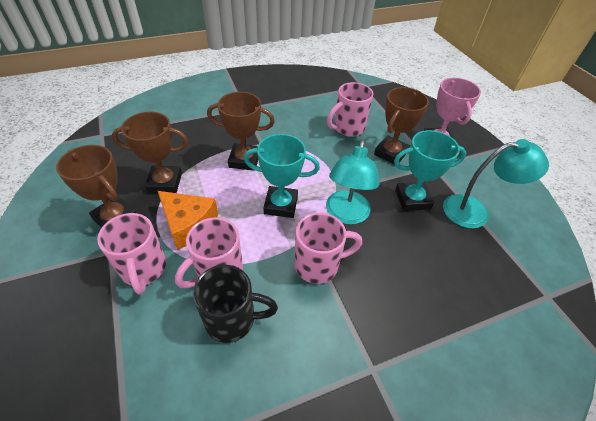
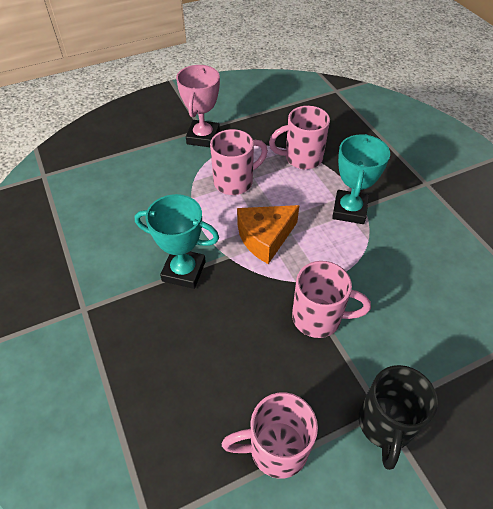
brown trophy: 4 -> 0
turquoise lamp: 2 -> 0

